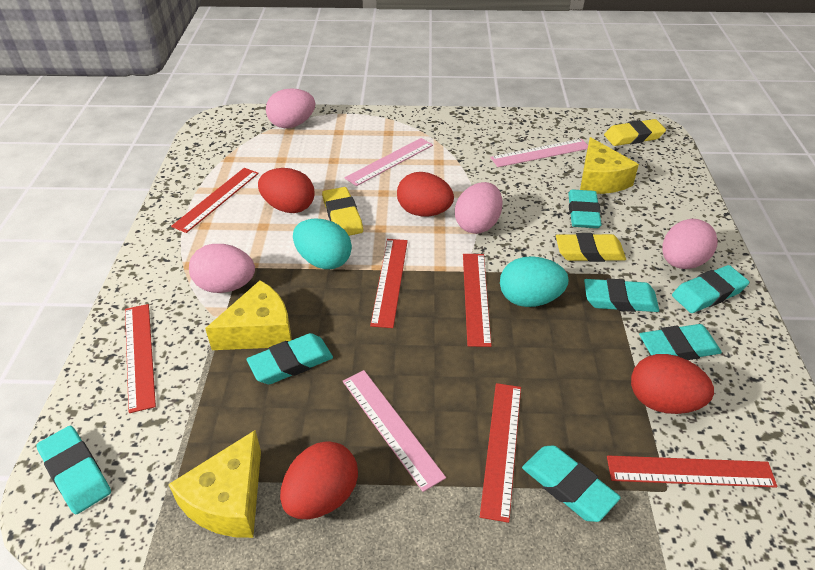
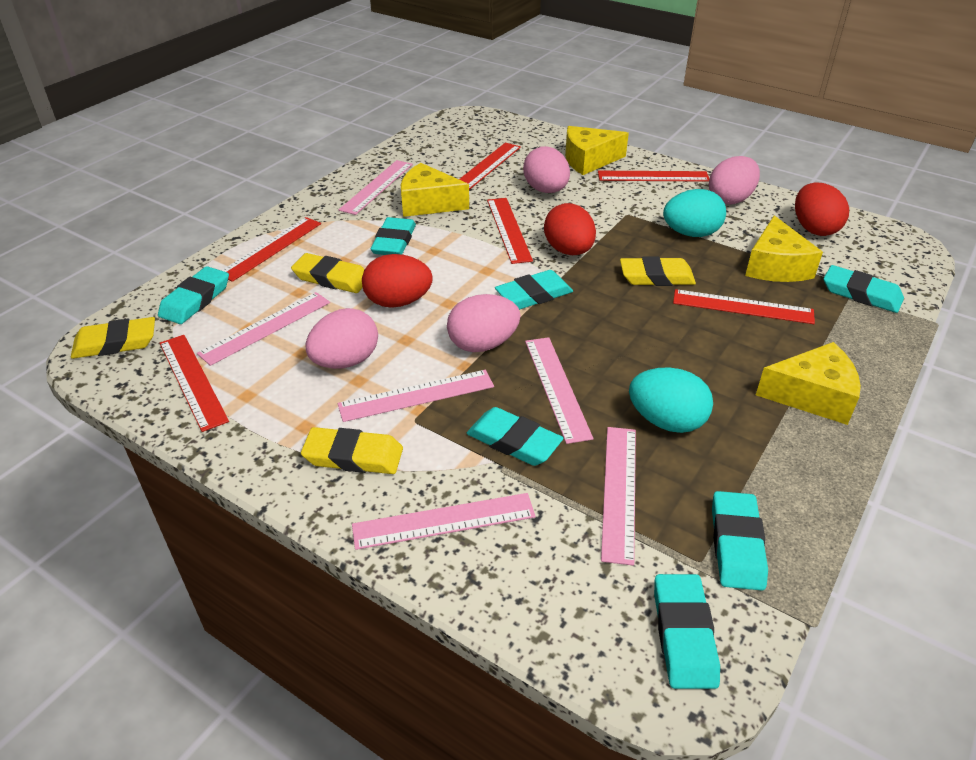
pink ruler: 3 -> 6
red egg: 4 -> 3
yellow cheese: 3 -> 4
yellow eraser: 3 -> 4

